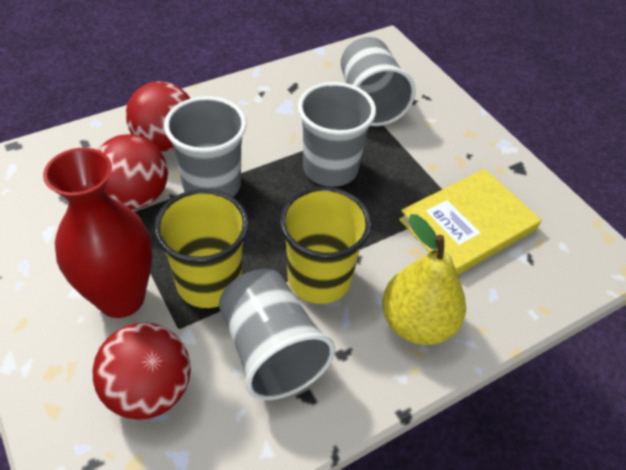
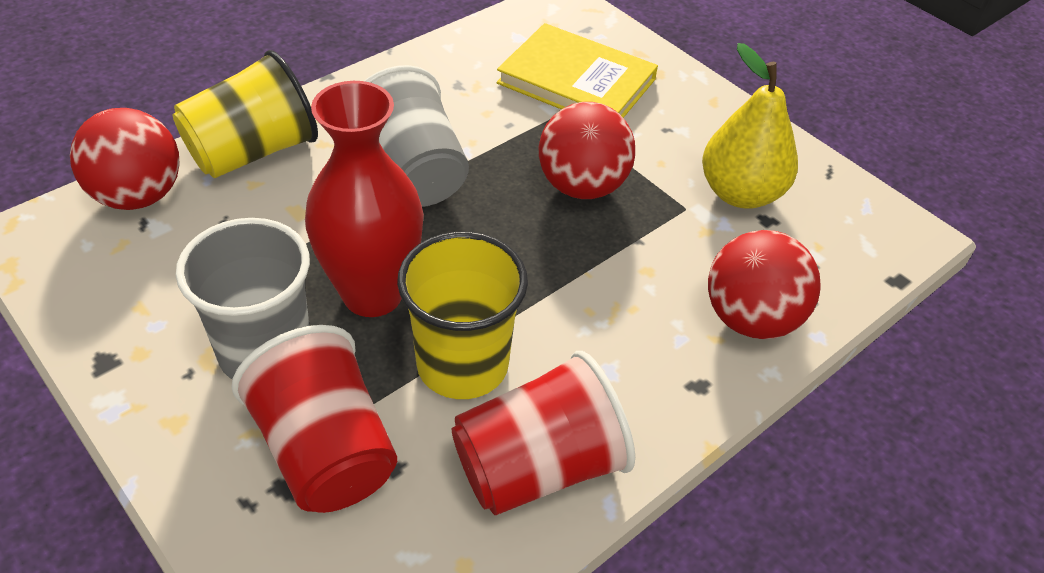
grey cup: 4 -> 2
red cup: 0 -> 2

